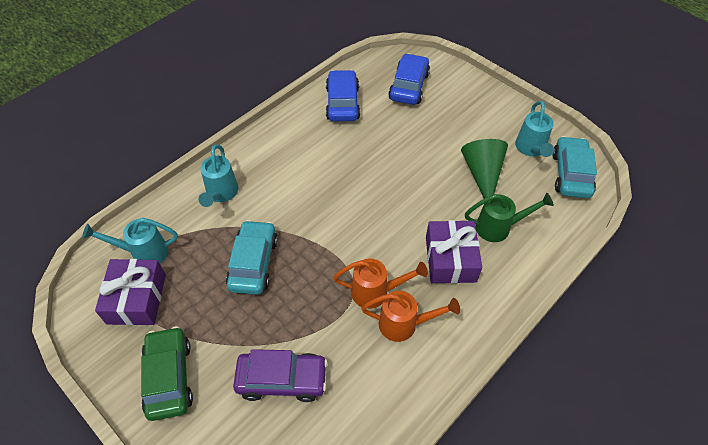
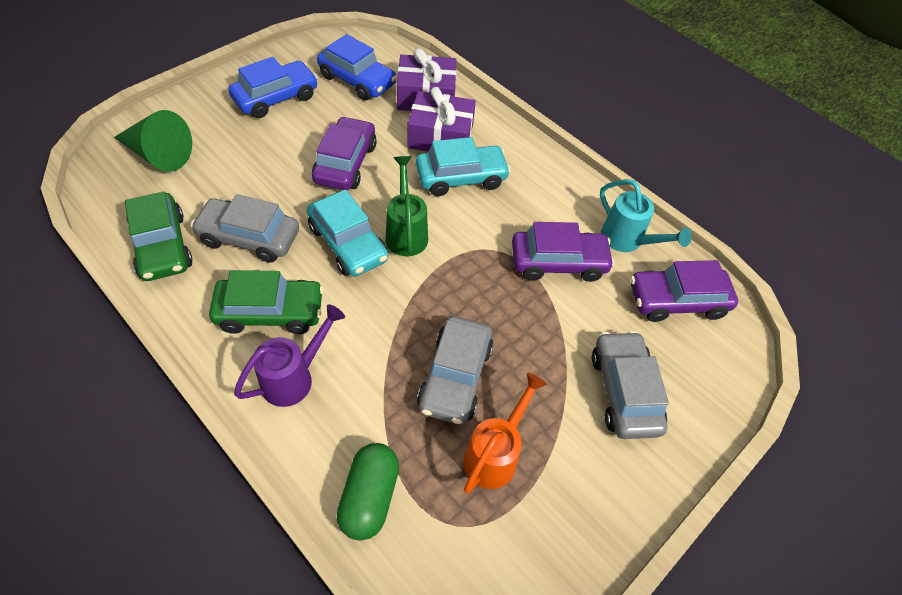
green capsule: 0 -> 1
green car: 1 -> 2
grey car: 0 -> 3
orange watering can: 2 -> 1
purple car: 1 -> 3
purple watering can: 0 -> 1
turquoise watering can: 3 -> 1

